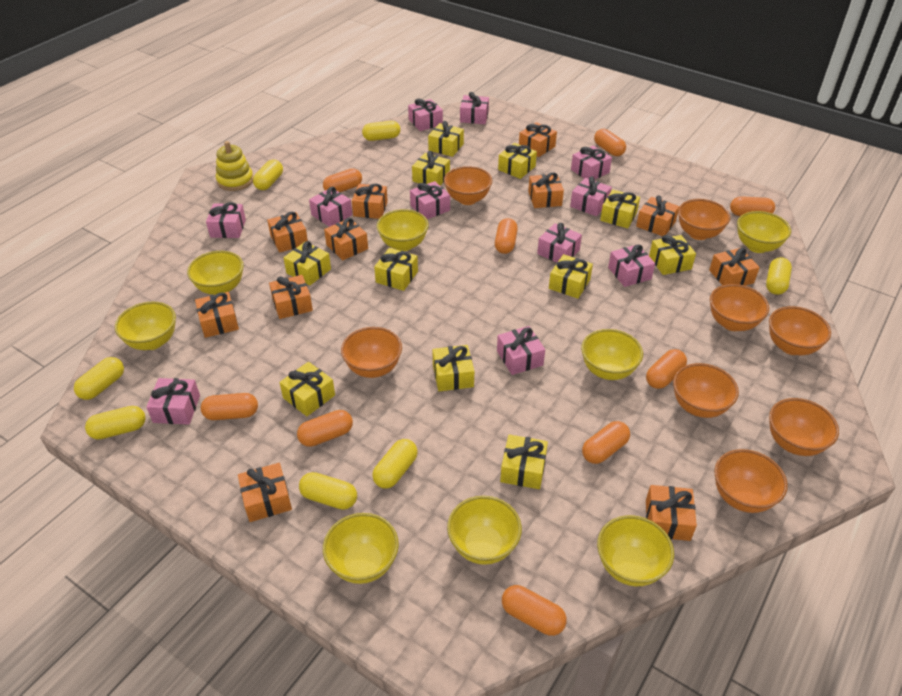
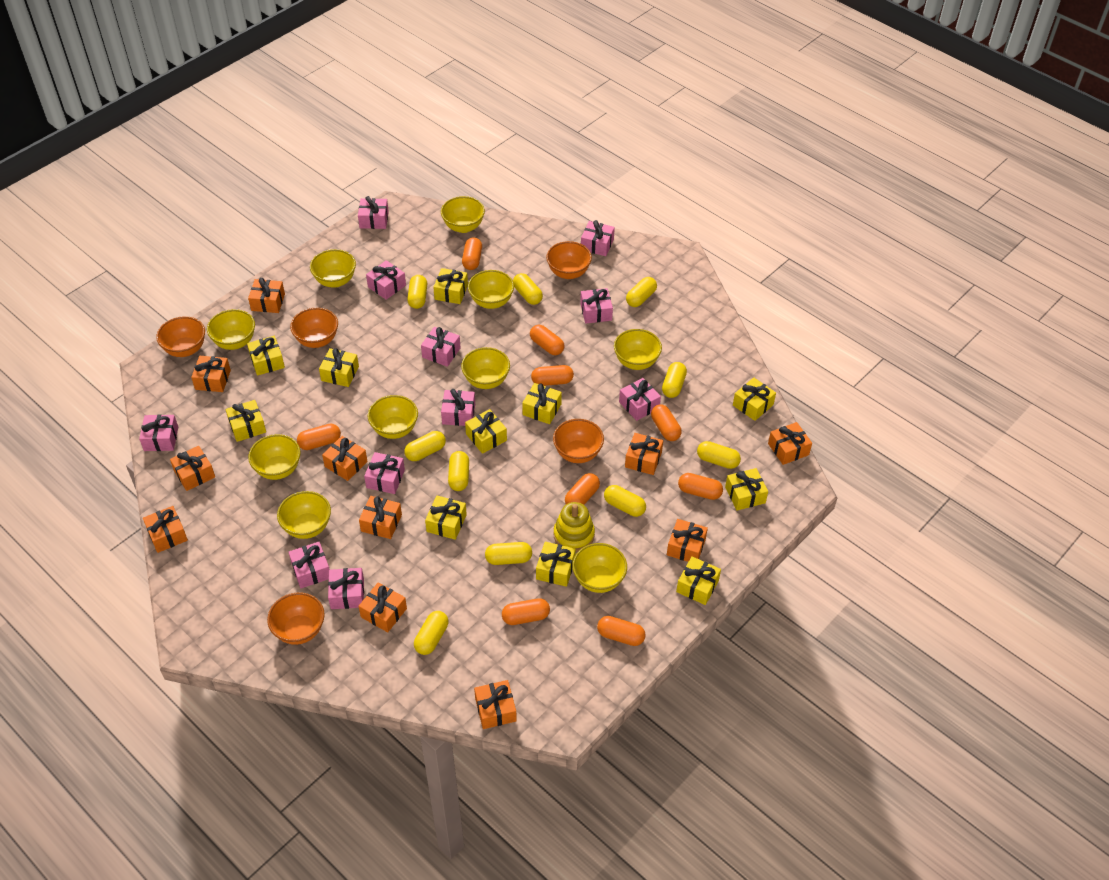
orange bowl: 8 -> 5
yellow bowl: 8 -> 10
yellow capsule: 7 -> 10

